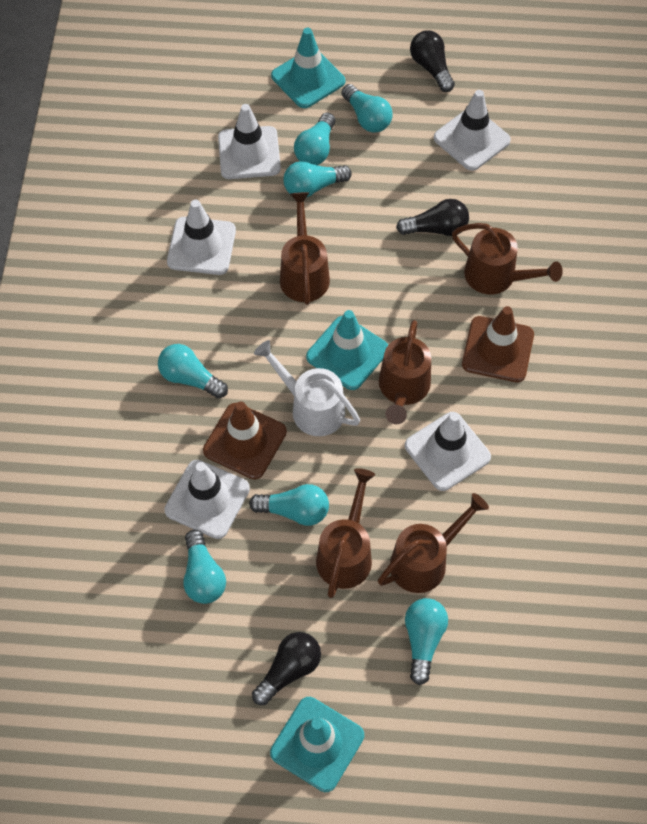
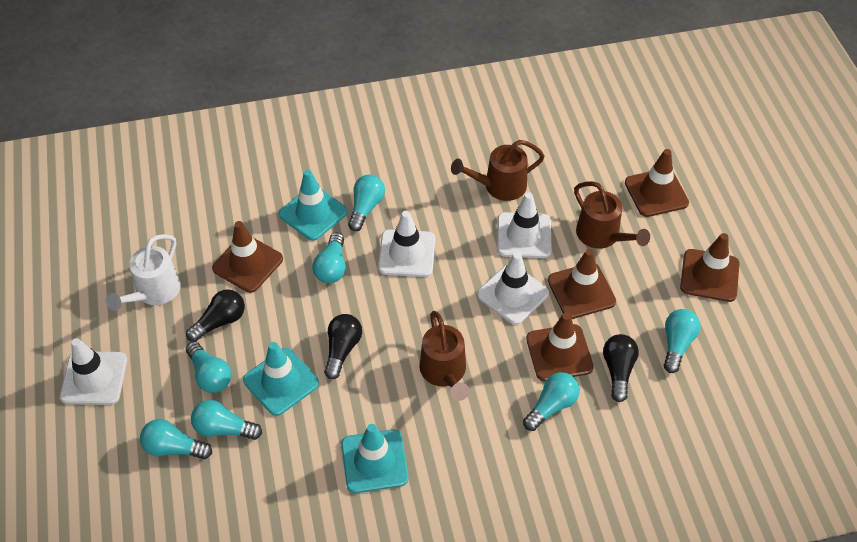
brown traffic cone: 2 -> 5
brown watering can: 5 -> 3
white traffic cone: 5 -> 4

